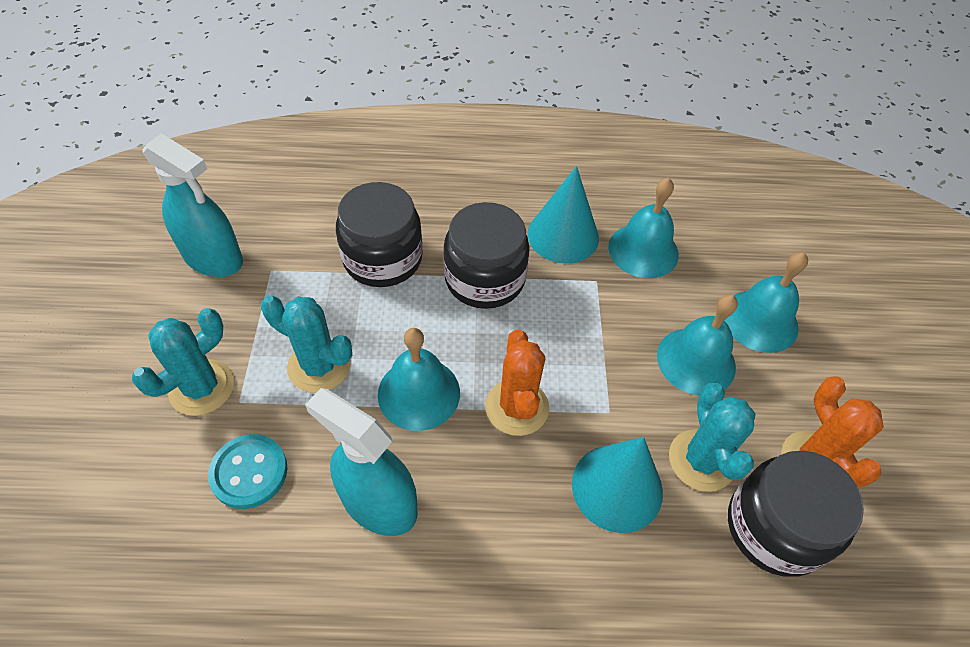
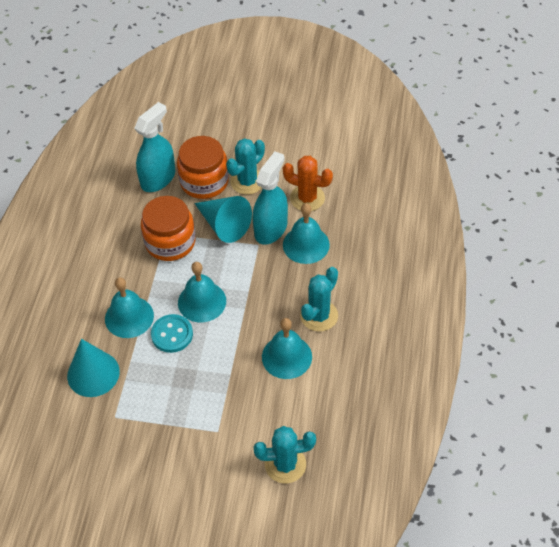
black jar: 3 -> 0
orange cactus: 2 -> 1
orange jar: 0 -> 2

